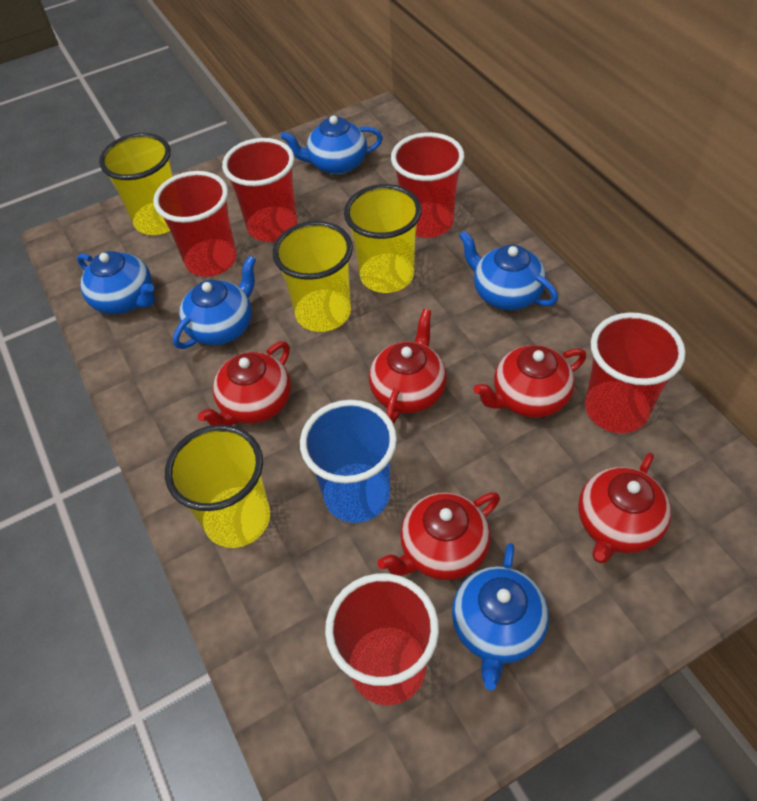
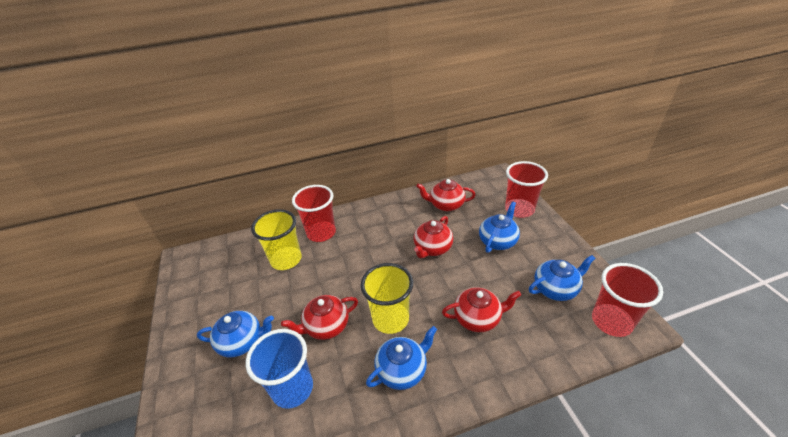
blue teapot: 5 -> 4
red cup: 5 -> 3
red teapot: 5 -> 4
yellow cup: 4 -> 2

